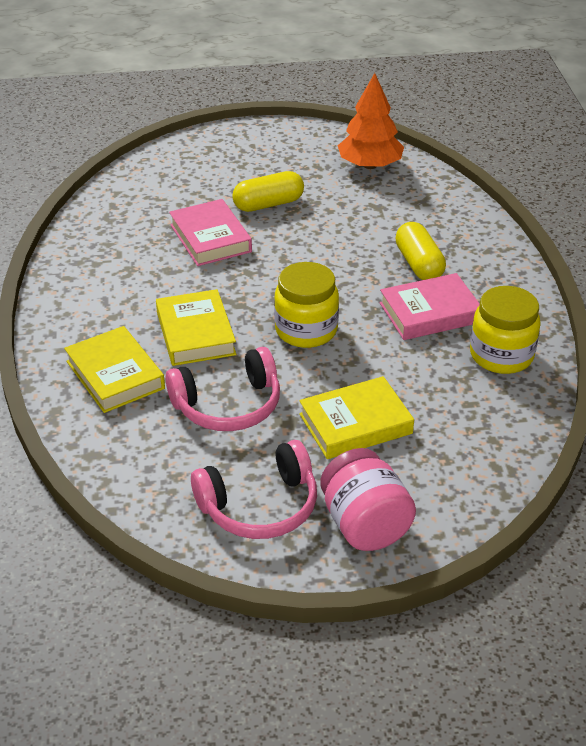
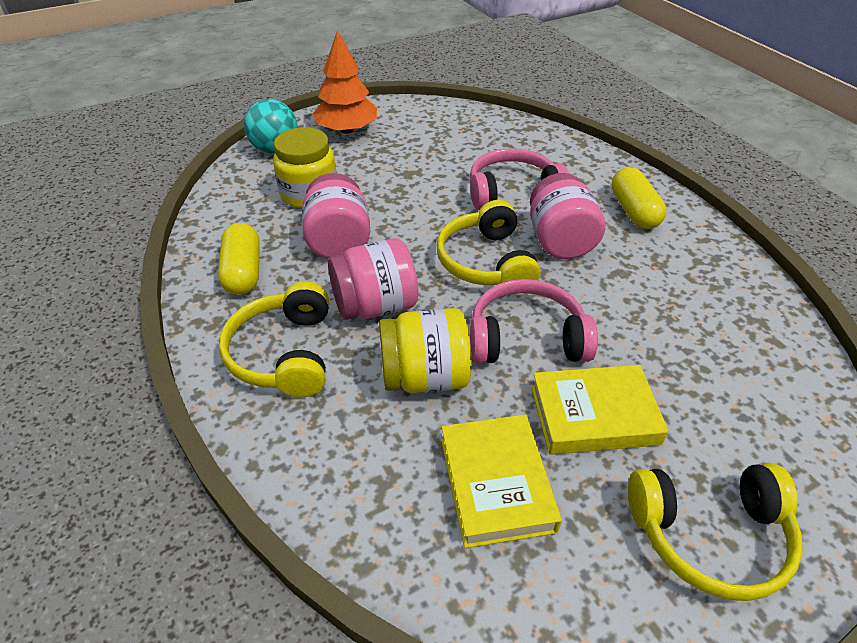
pink book: 2 -> 0
pink jar: 1 -> 3
turquoise ball: 0 -> 1
yellow book: 3 -> 2
yellow headphones: 0 -> 3

